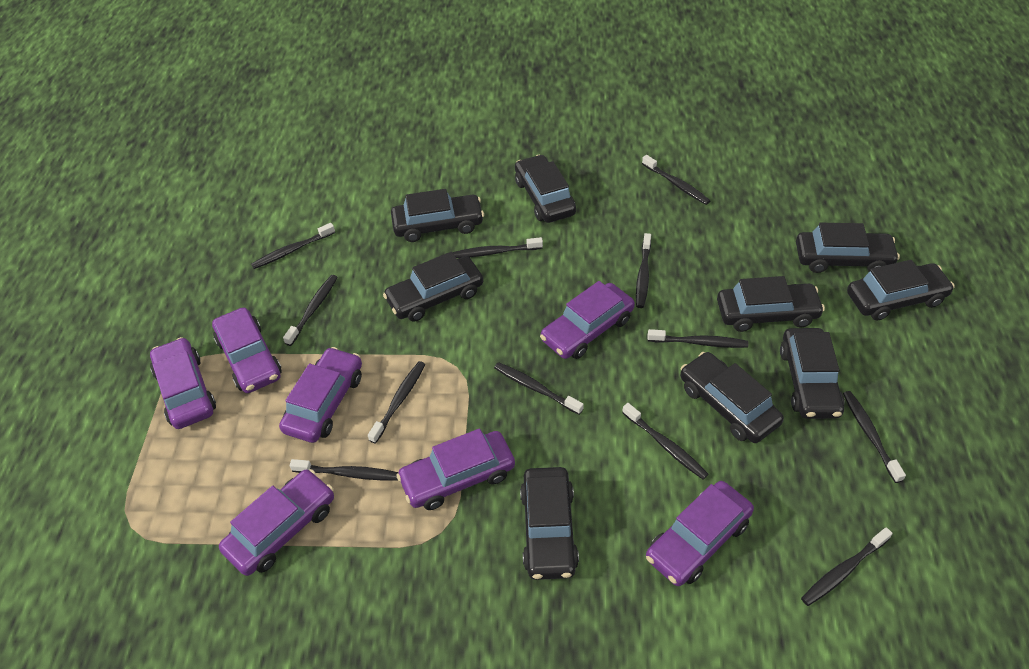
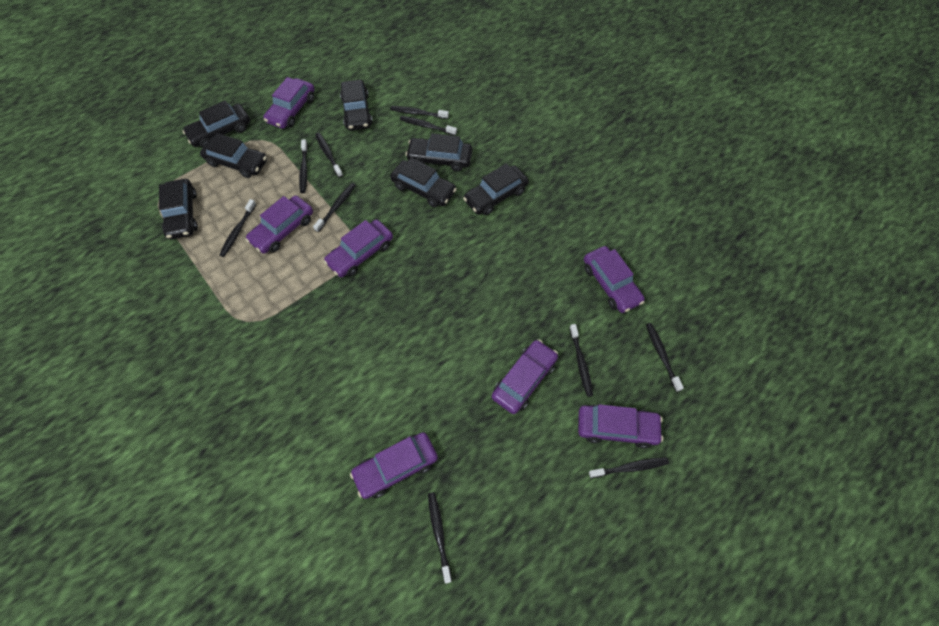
black car: 9 -> 7
black toothbrush: 12 -> 10

